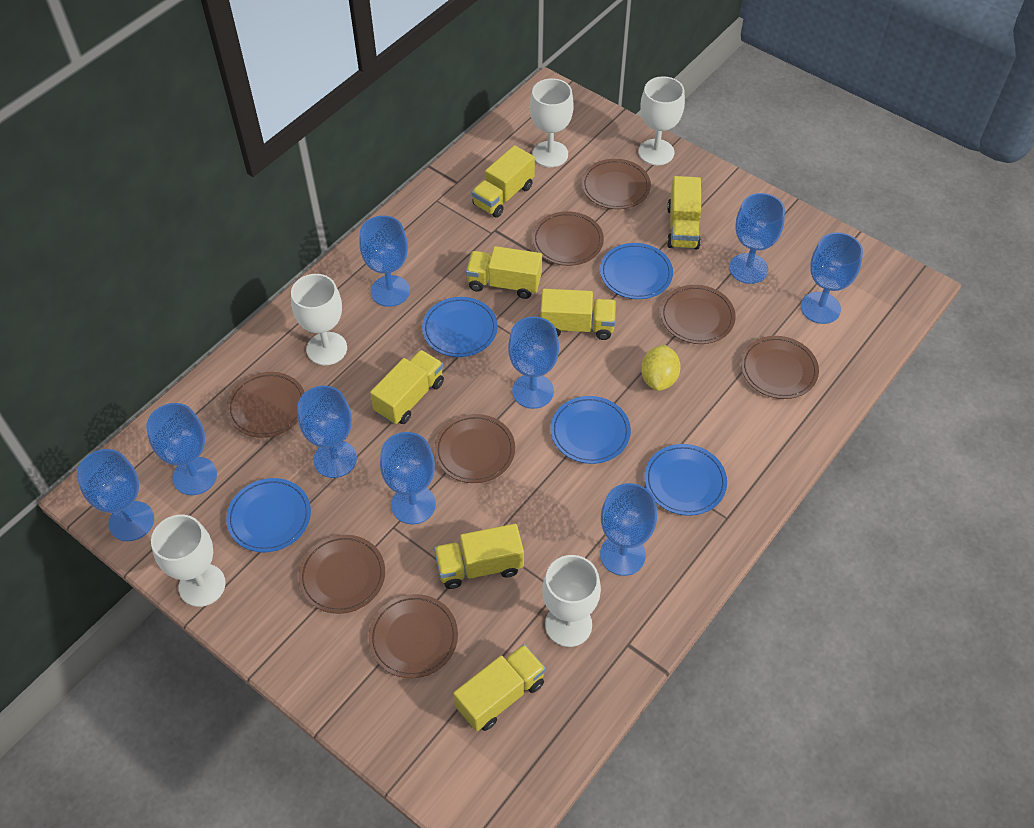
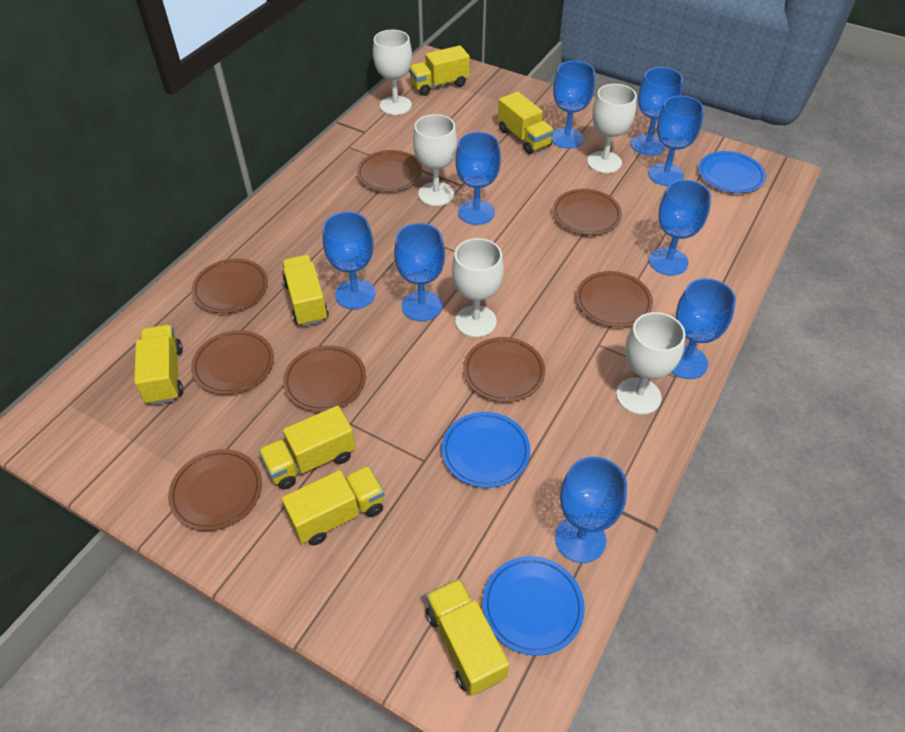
blue plate: 5 -> 3
yellow lemon: 1 -> 0

